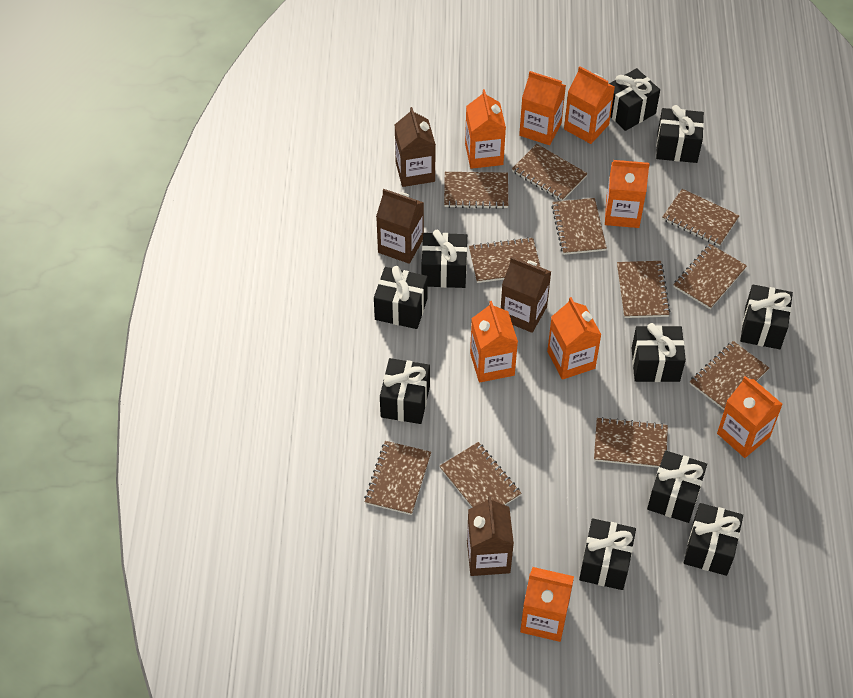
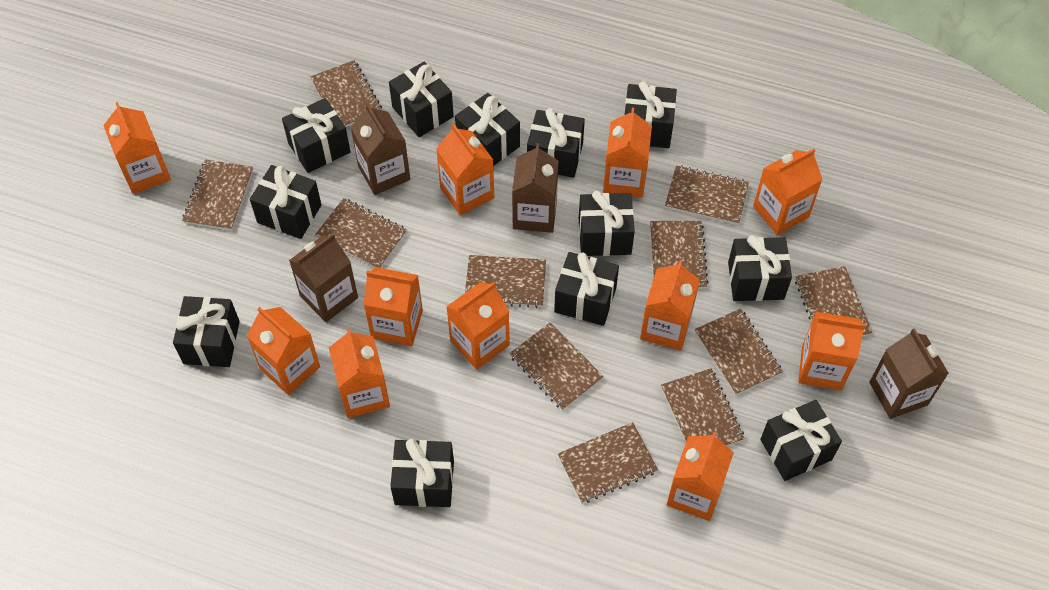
black gift: 10 -> 12
orange carton: 8 -> 11

